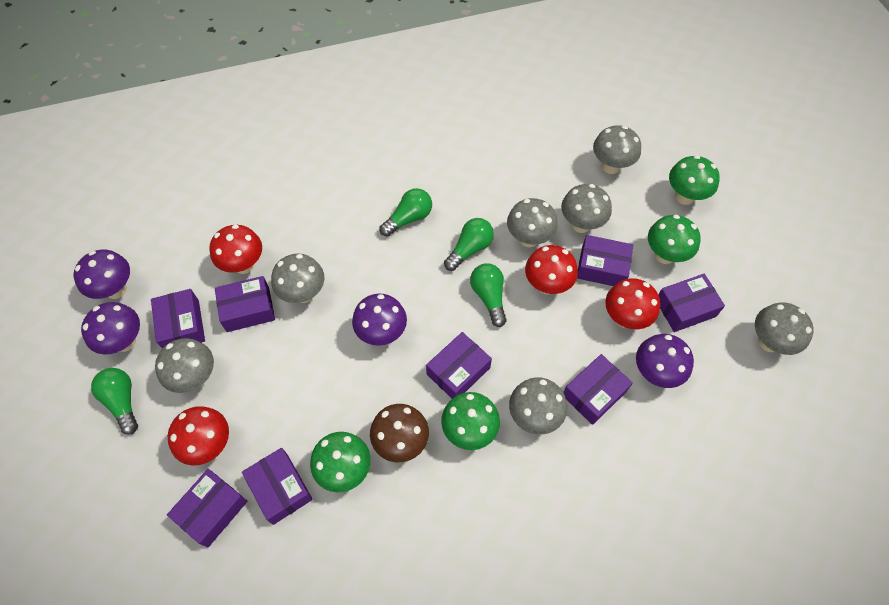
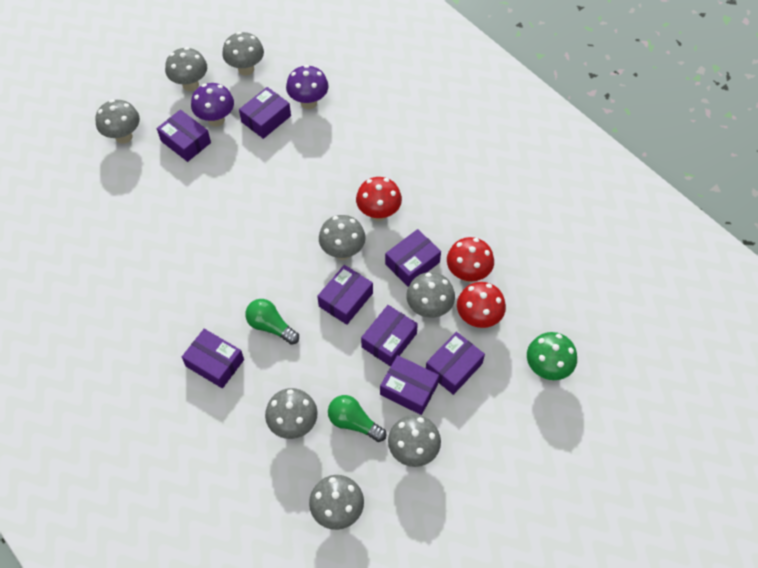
brown mushroom: 1 -> 0
green light bulb: 4 -> 2
green mushroom: 4 -> 1
grey mushroom: 7 -> 8
purple mushroom: 4 -> 2
red mushroom: 4 -> 3

